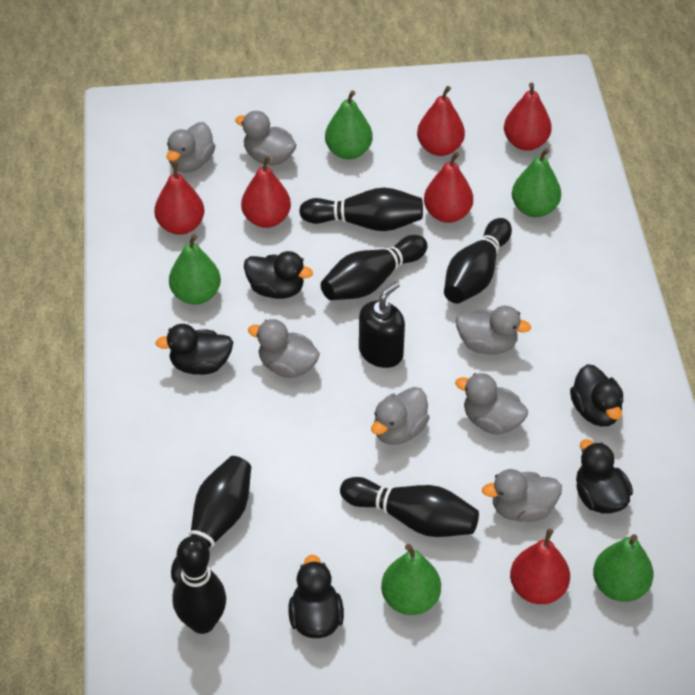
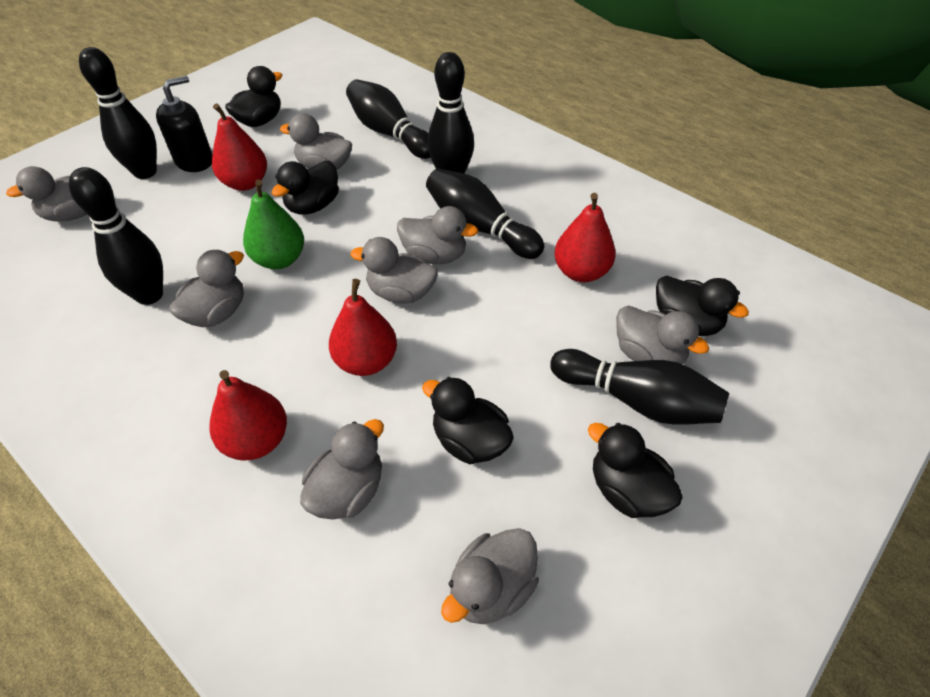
green pear: 5 -> 1
grey duck: 7 -> 8
red pear: 6 -> 4

